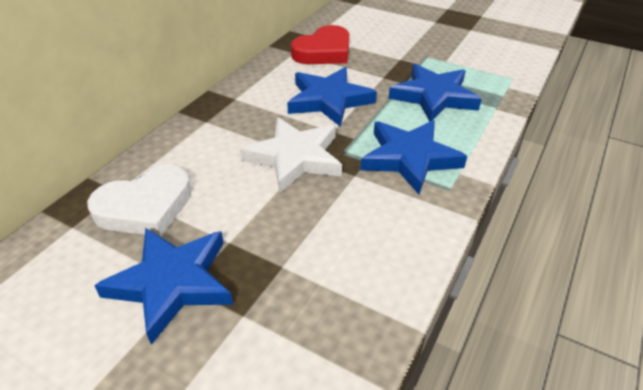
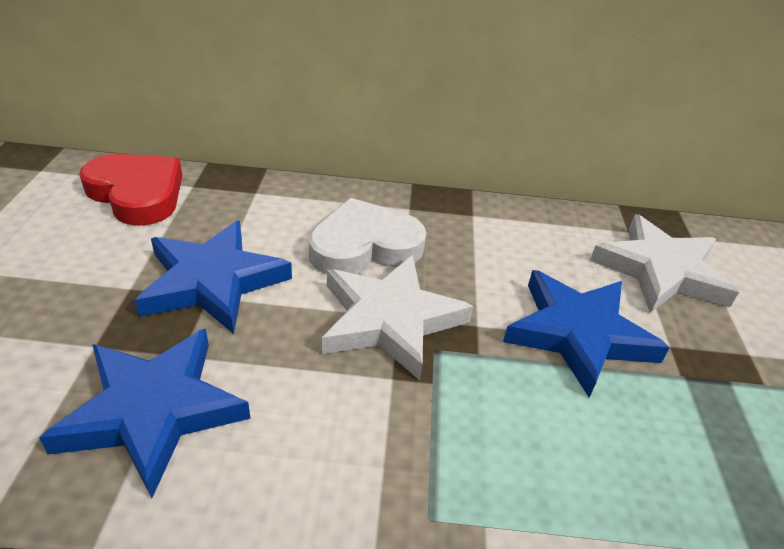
blue star: 4 -> 3
white star: 1 -> 2

